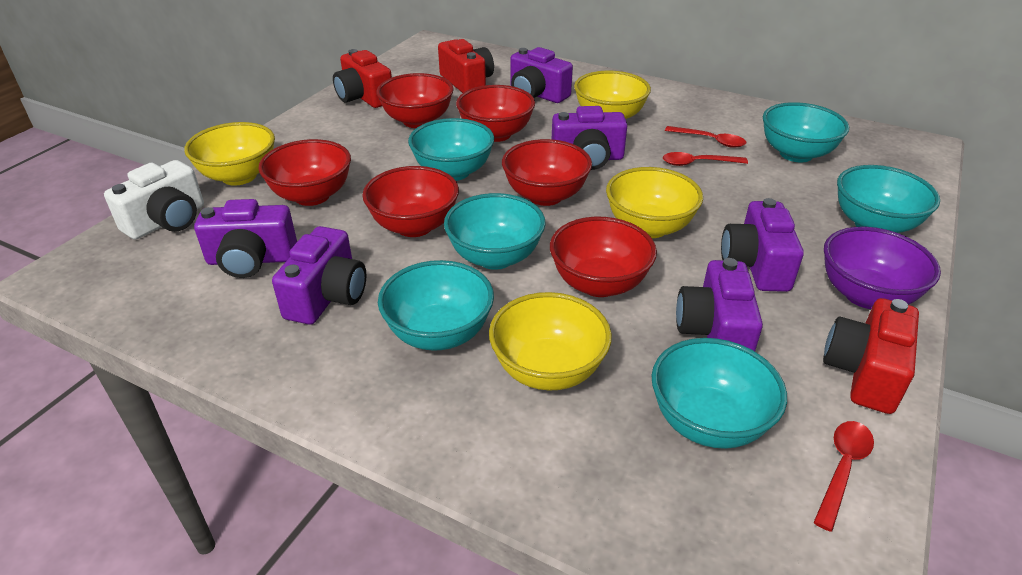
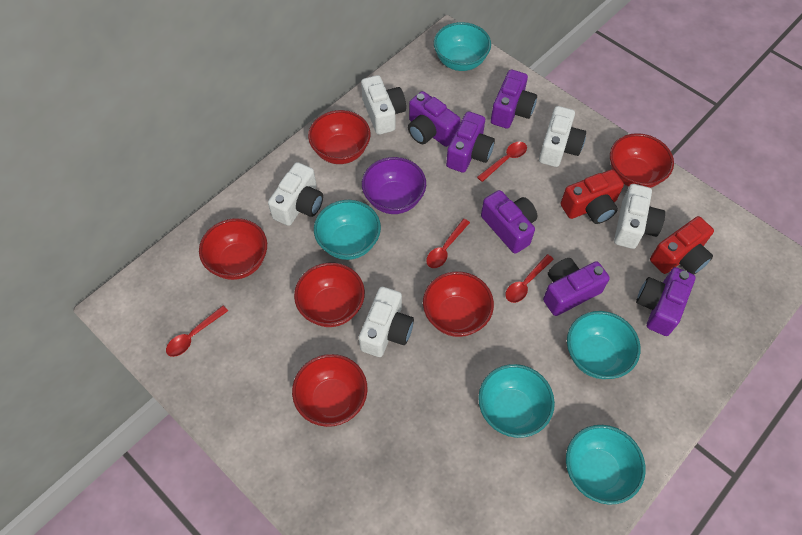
red camera: 3 -> 2
red spoon: 3 -> 4
turquoise bowl: 6 -> 5
white camera: 1 -> 5
yellow bowl: 4 -> 0

